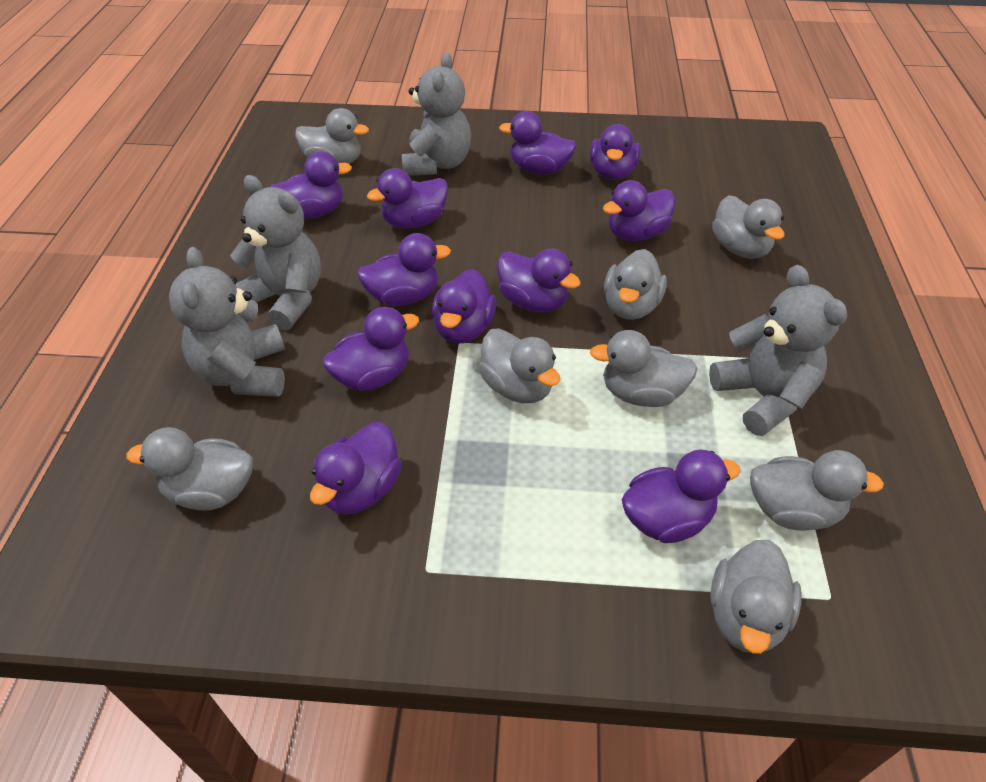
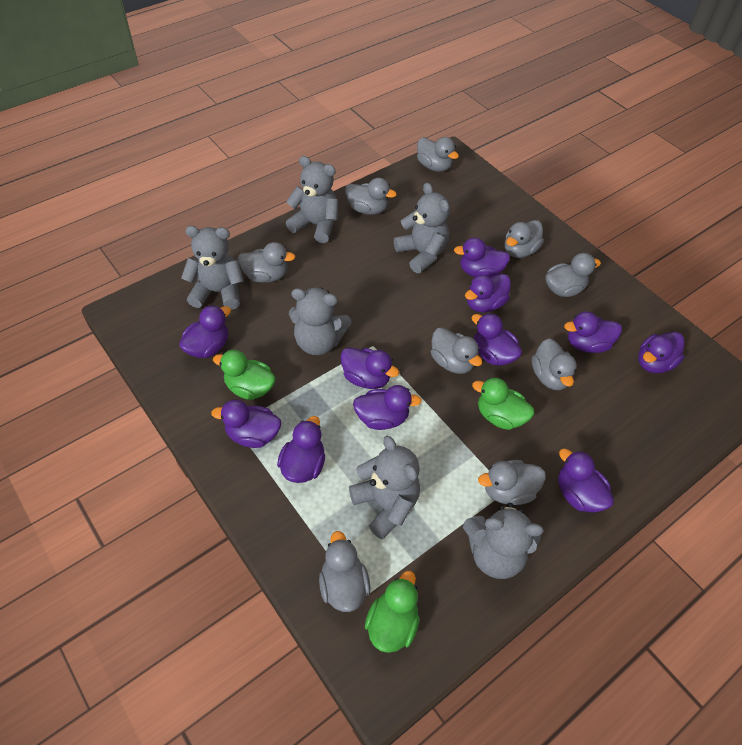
green duck: 0 -> 3
grey duck: 8 -> 9
grey teddy bear: 4 -> 6

